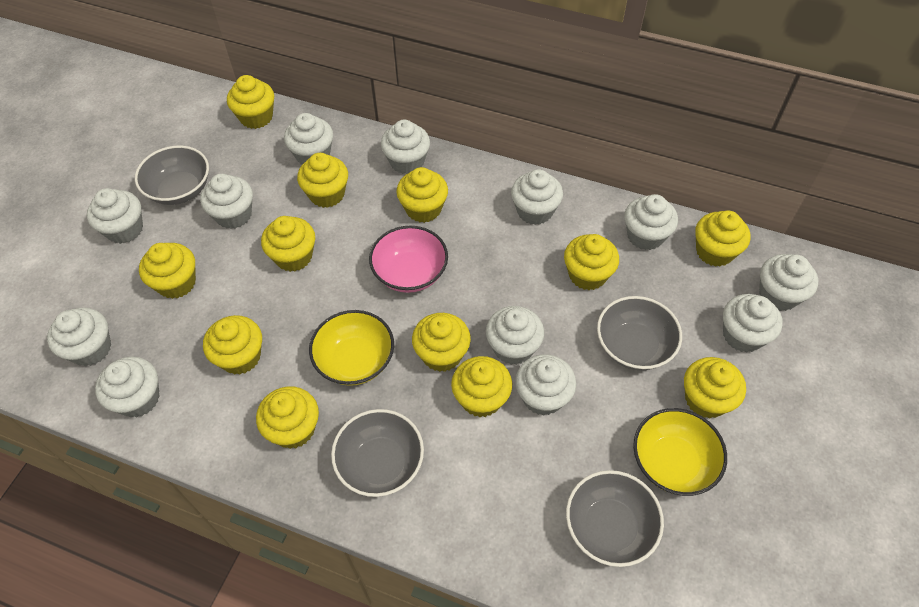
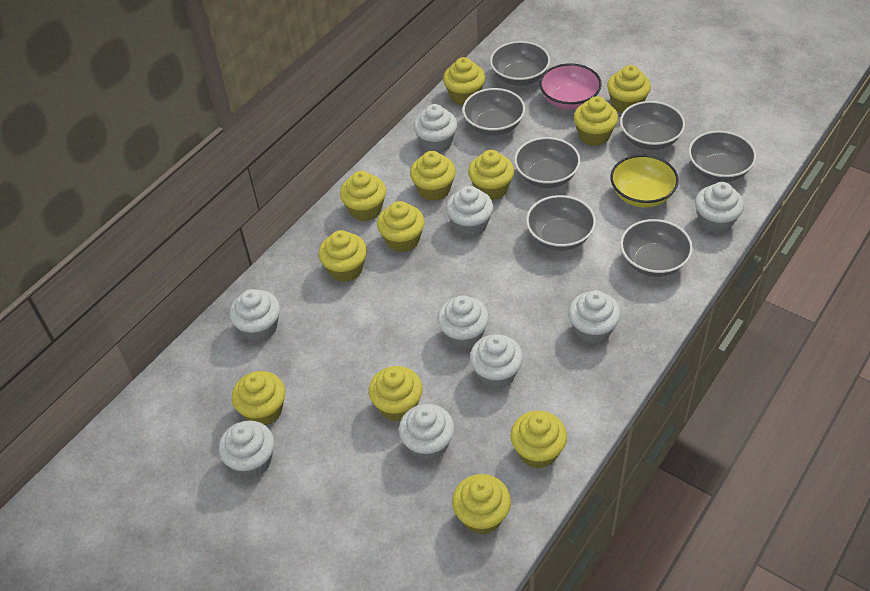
grey bowl: 4 -> 7
white cupcake: 12 -> 9
yellow bowl: 2 -> 1

